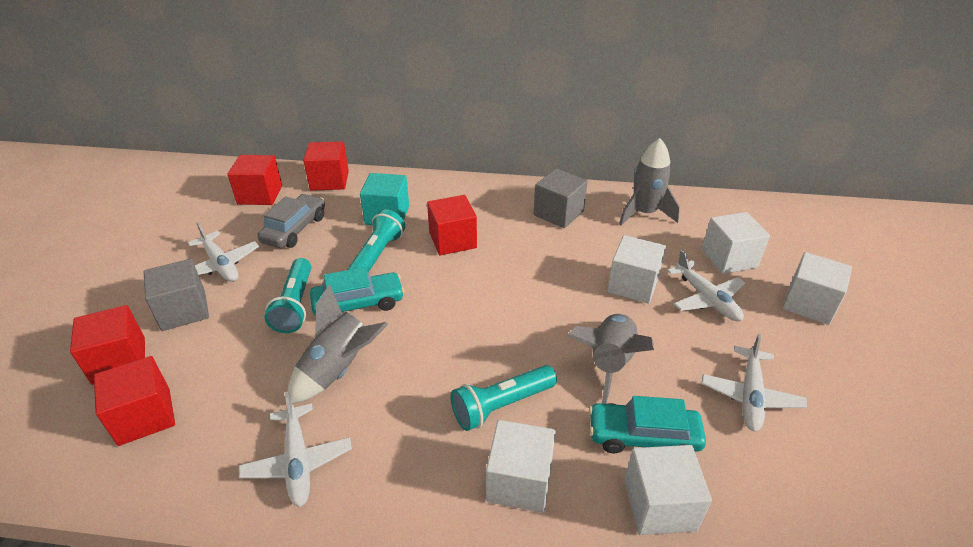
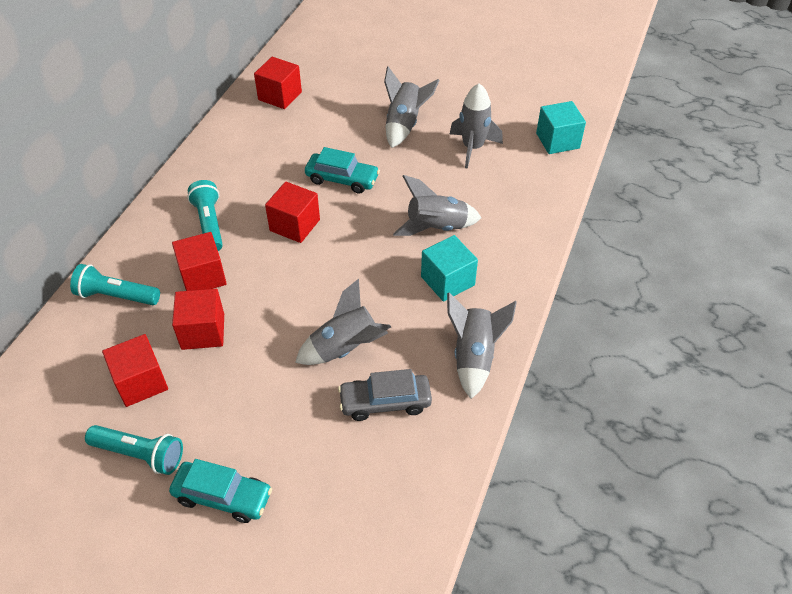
grey cube: 2 -> 0
grey rocket: 3 -> 5
turquoise cube: 1 -> 2
white cube: 5 -> 0
white plane: 4 -> 0

